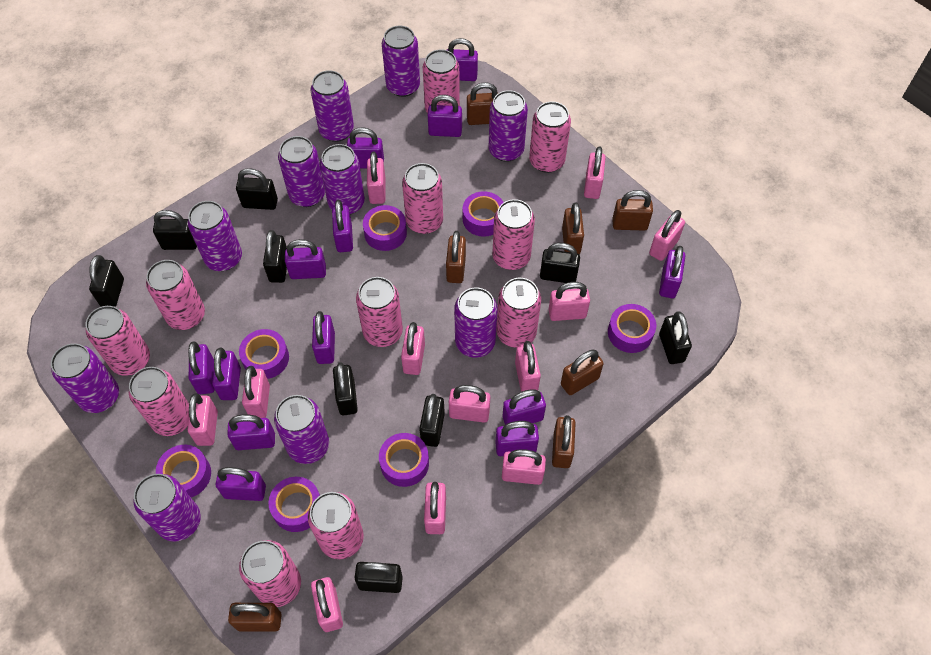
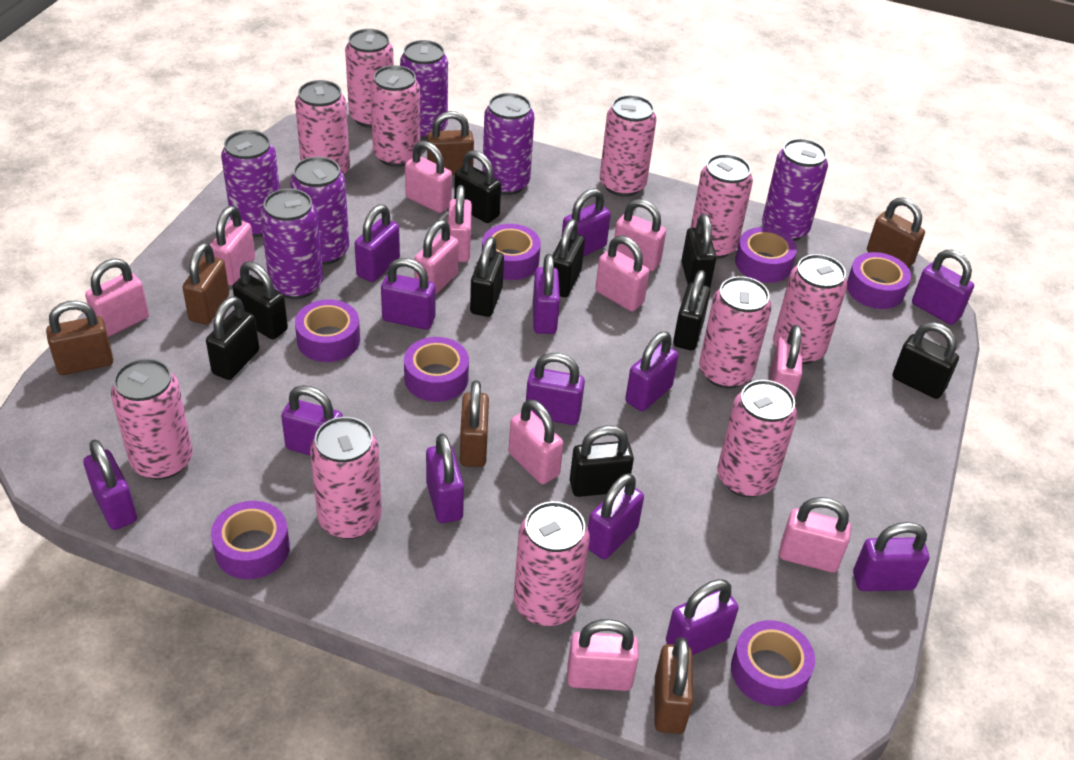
brown padlock: 7 -> 6
pink padlock: 12 -> 11
purple can: 10 -> 6

